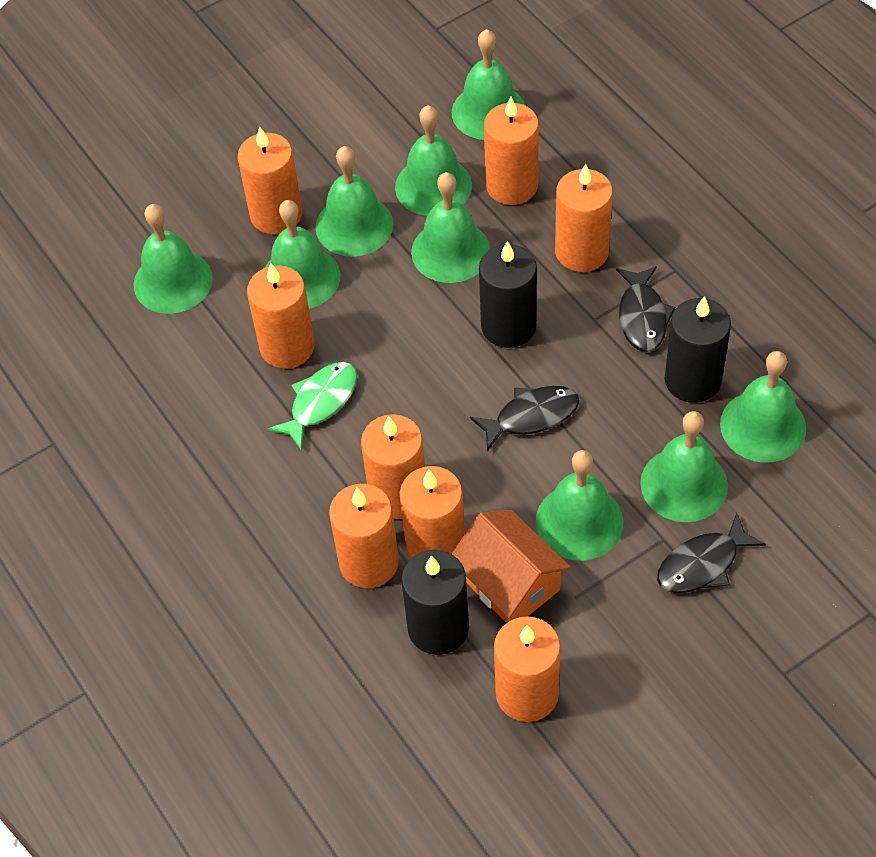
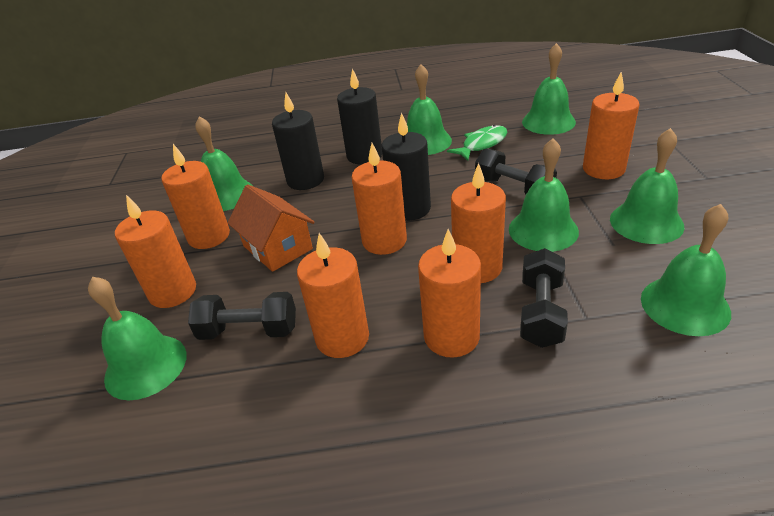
black dumbbell: 0 -> 3
black fish: 3 -> 0
green bell: 9 -> 7
orange candle: 8 -> 7

